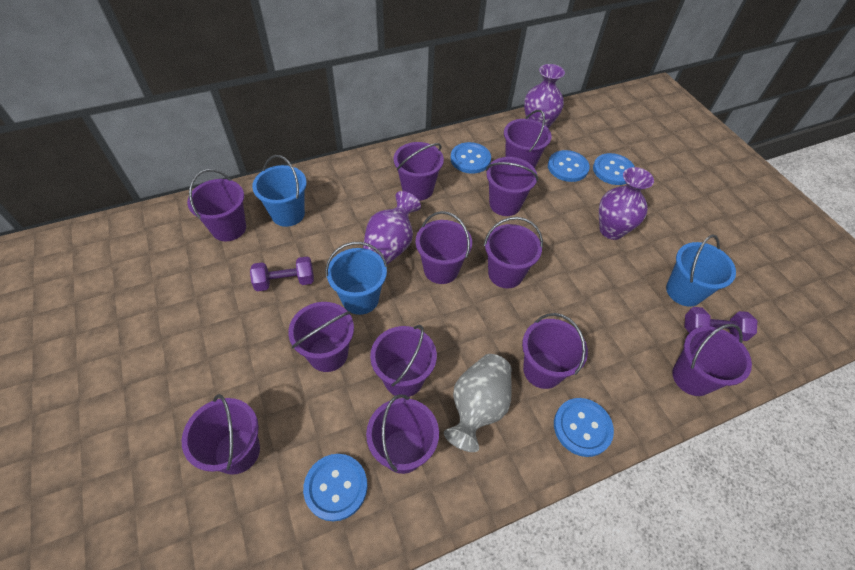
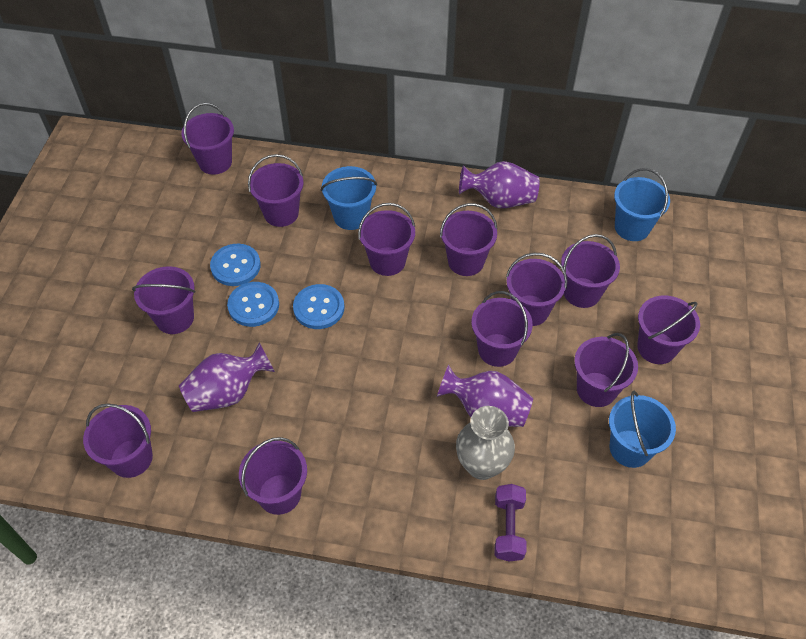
blue button: 5 -> 3
purple dumbbell: 2 -> 1

